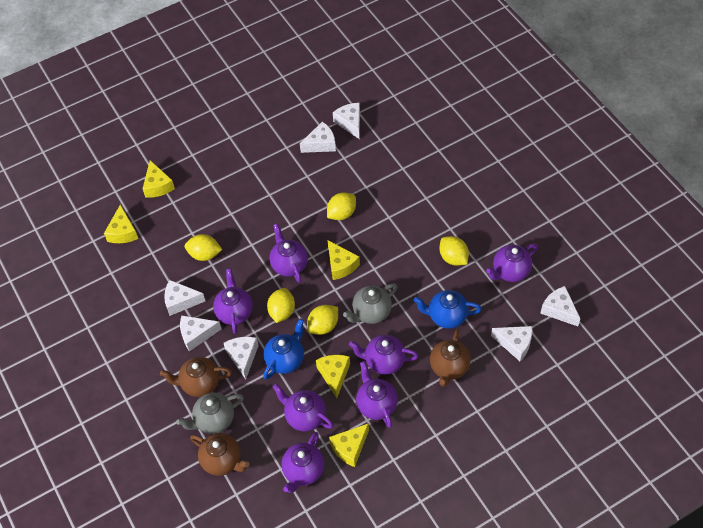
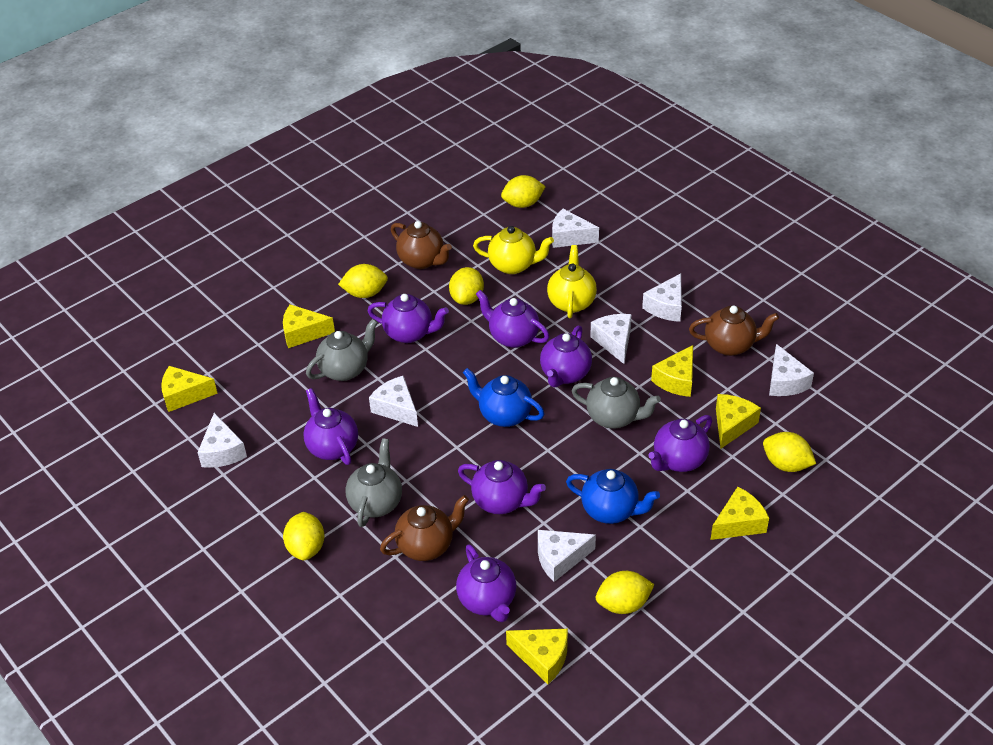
grey teapot: 2 -> 3
yellow cheese: 5 -> 6
yellow lemon: 5 -> 6
yellow teapot: 0 -> 2

